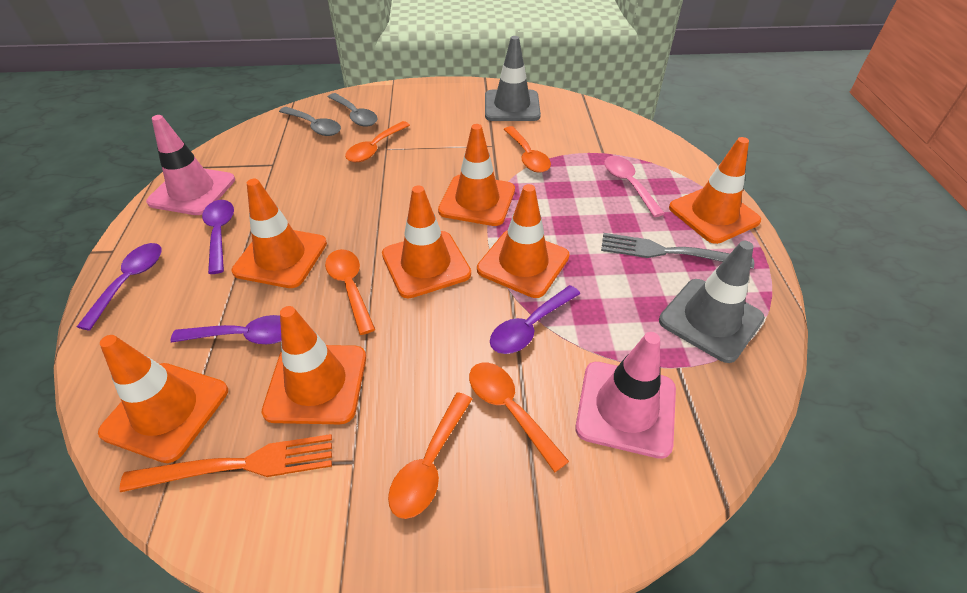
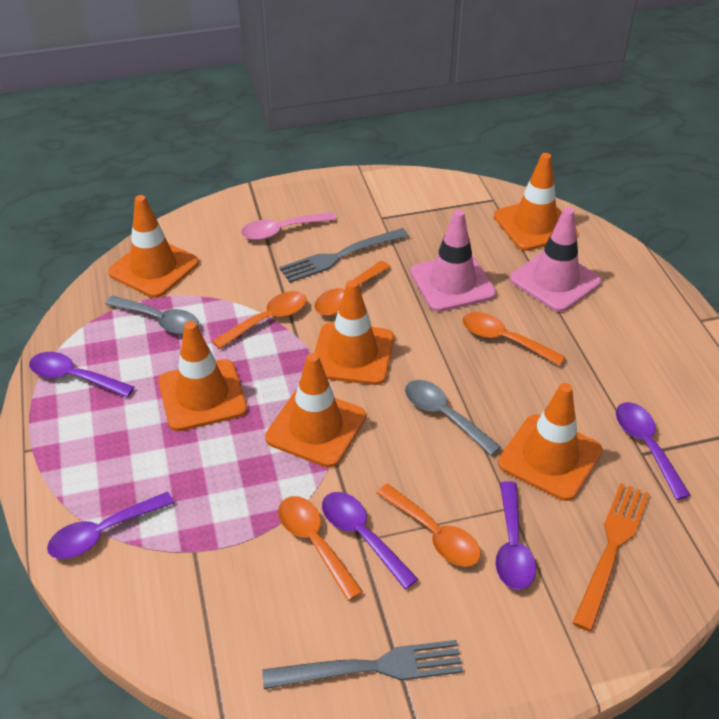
grey fork: 1 -> 2
grey traffic cone: 2 -> 0
orange traffic cone: 7 -> 6
purple spoon: 4 -> 5

